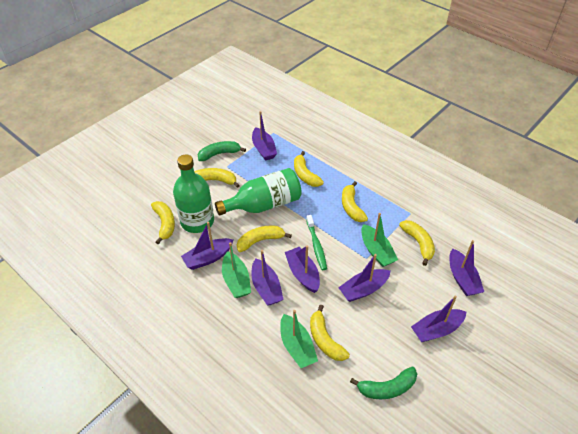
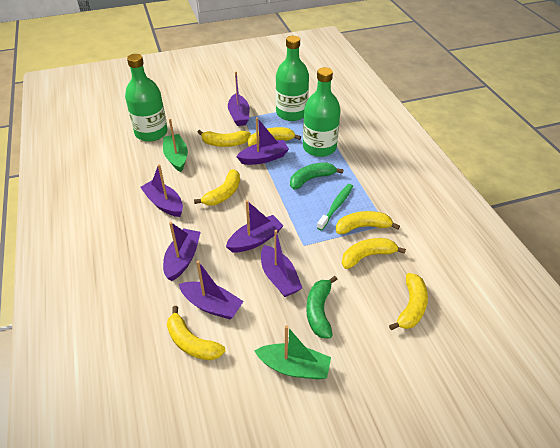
green boat: 3 -> 2
green bottle: 2 -> 3

